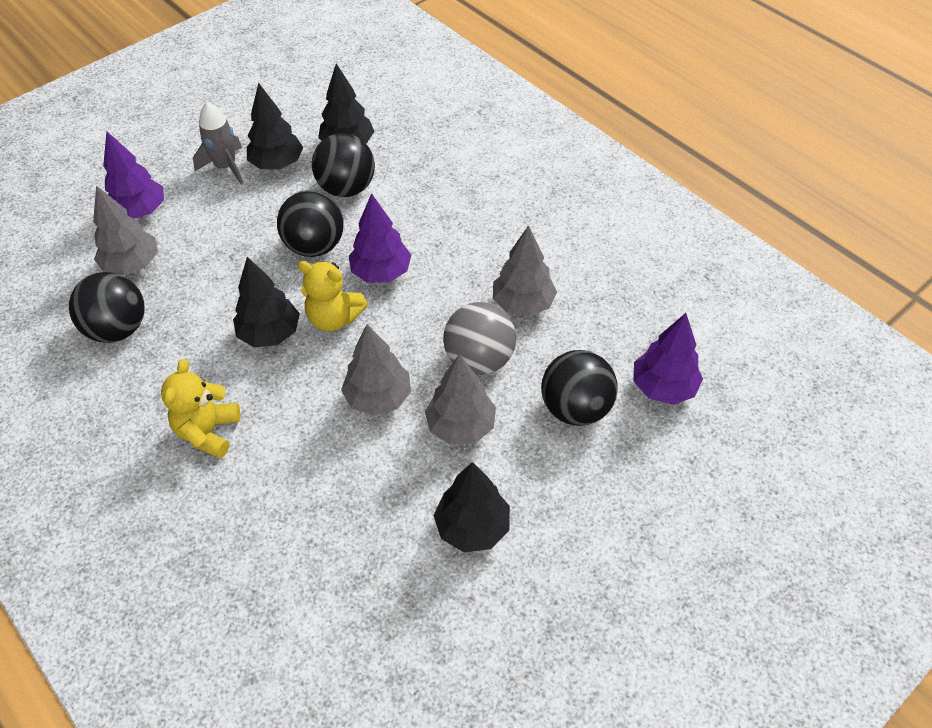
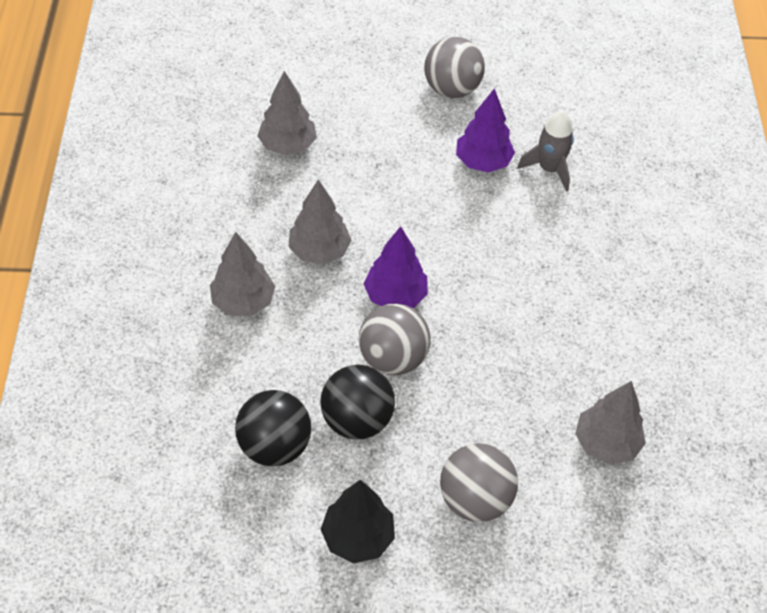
black ball: 4 -> 2
black tree: 4 -> 1
grey ball: 1 -> 3
purple tree: 3 -> 2
yellow teddy bear: 2 -> 0

